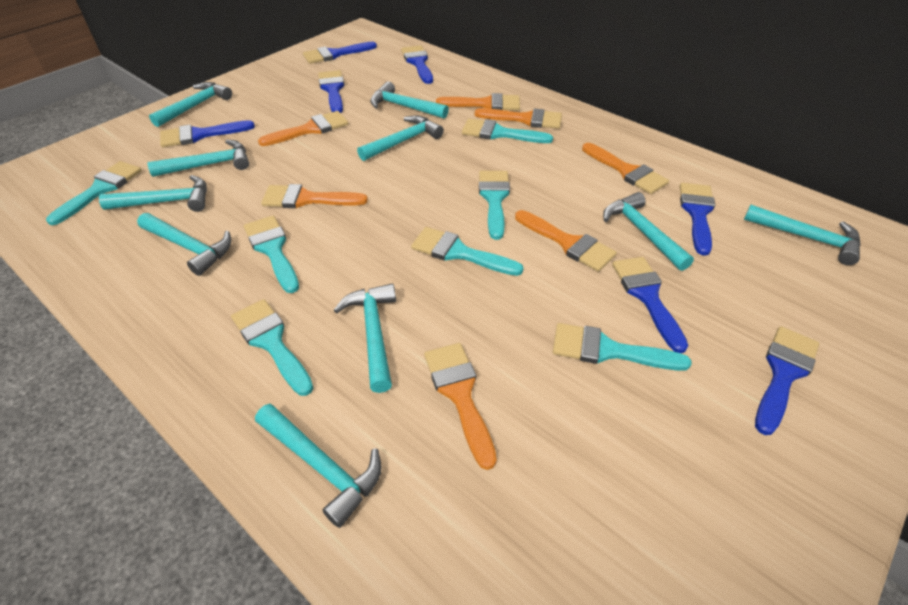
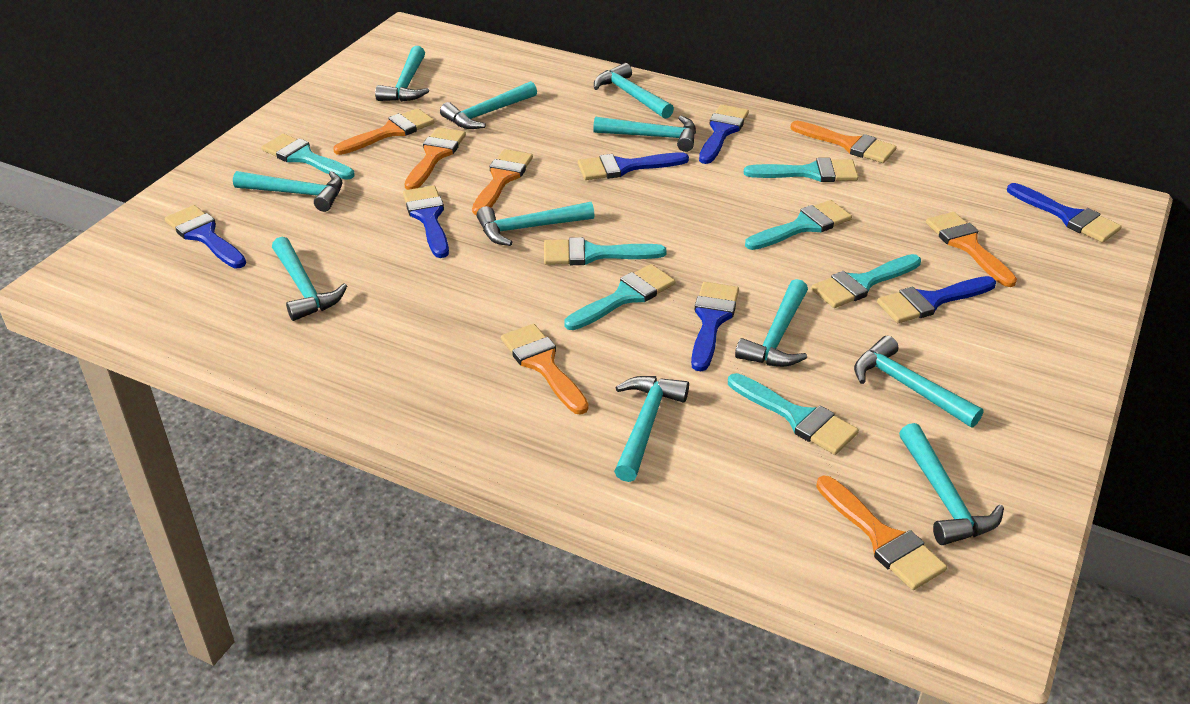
turquoise hammer: 10 -> 11

